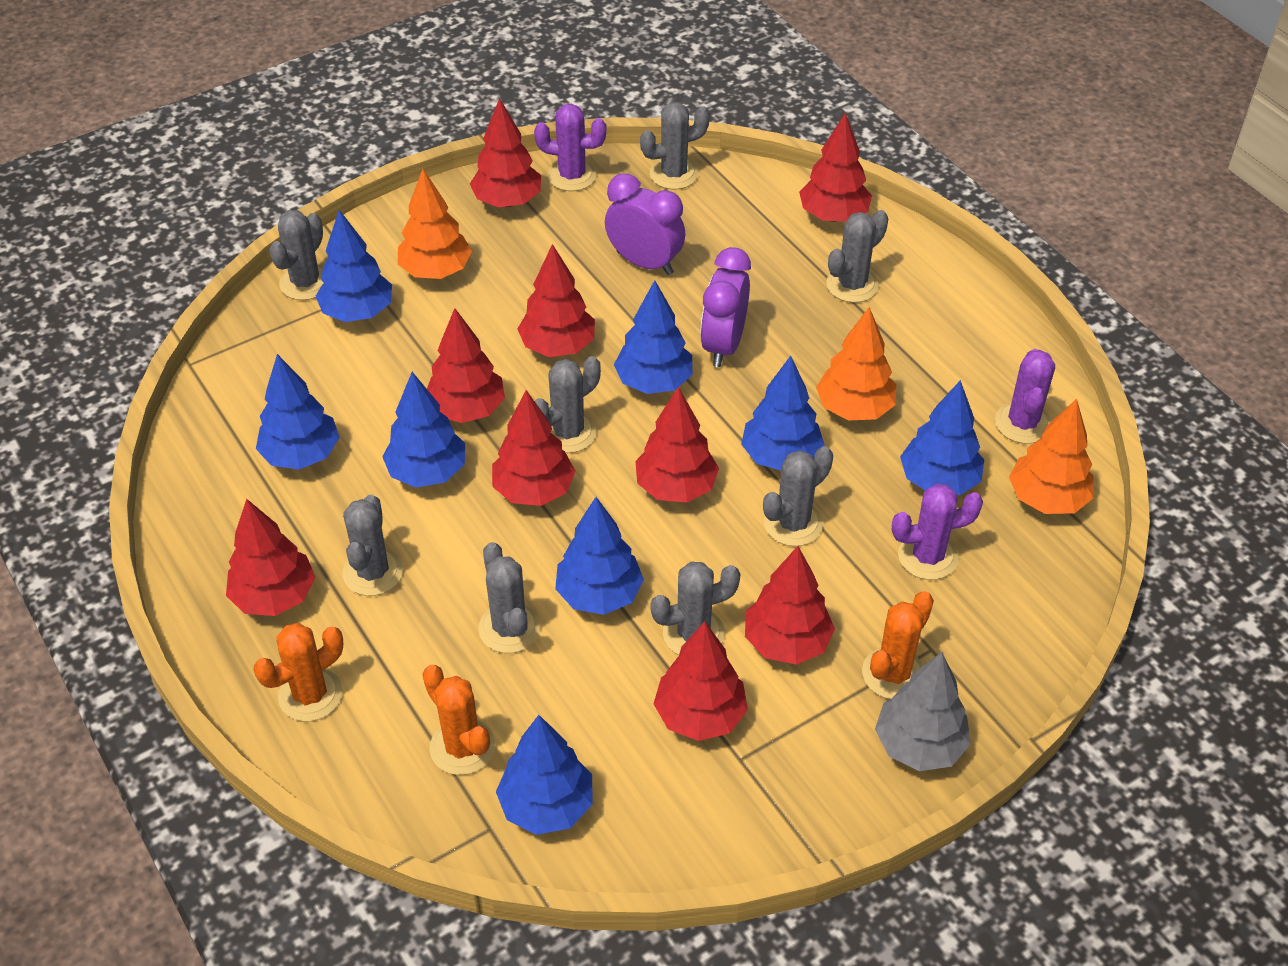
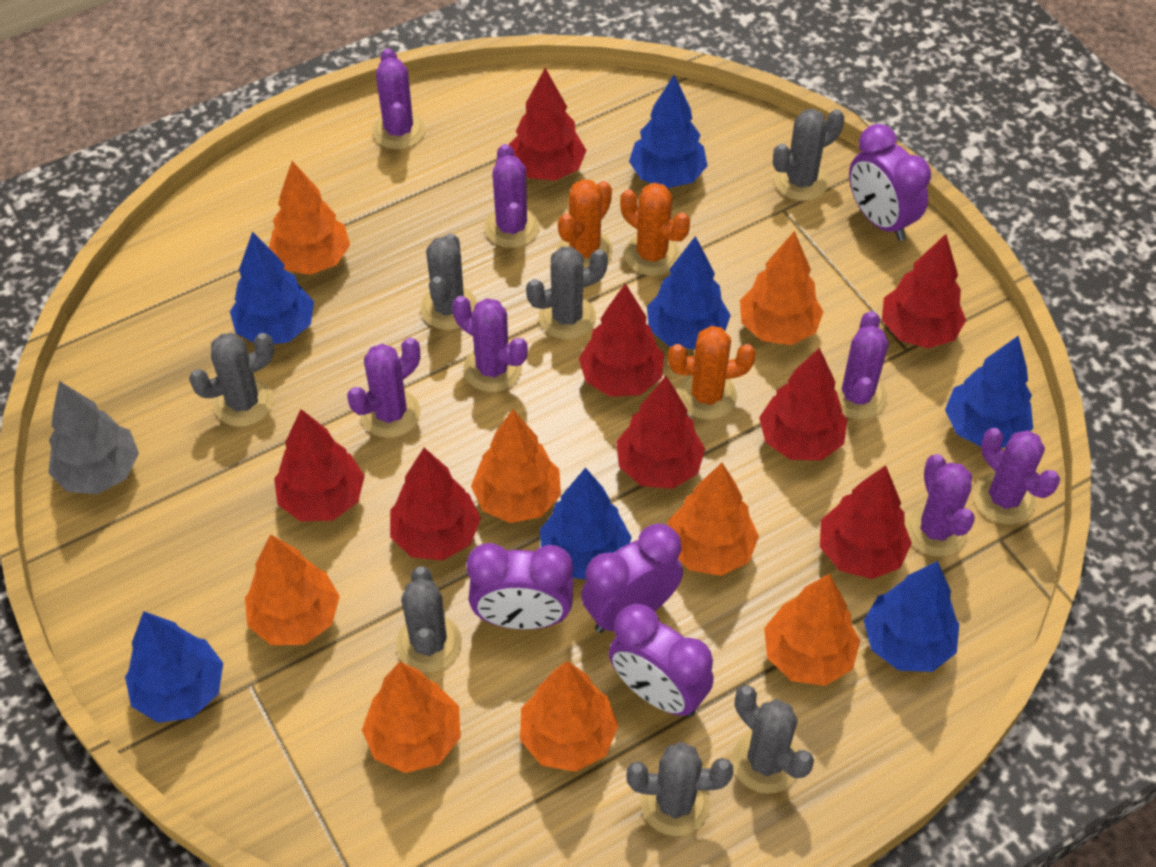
blue tree: 8 -> 7
grey cactus: 8 -> 7
orange tree: 3 -> 8
purple cactus: 3 -> 7
purple clock: 2 -> 4
red tree: 9 -> 8

